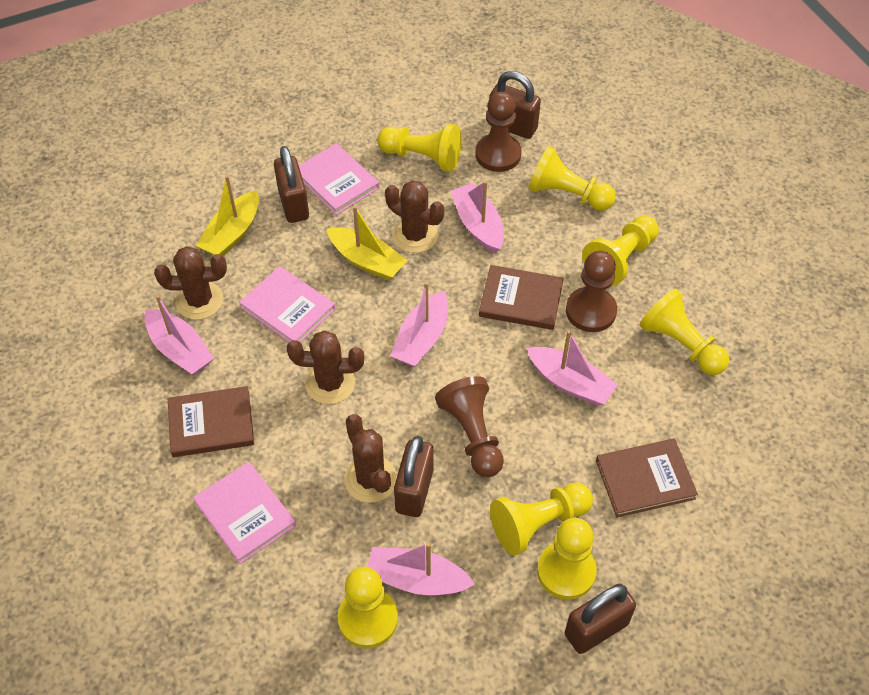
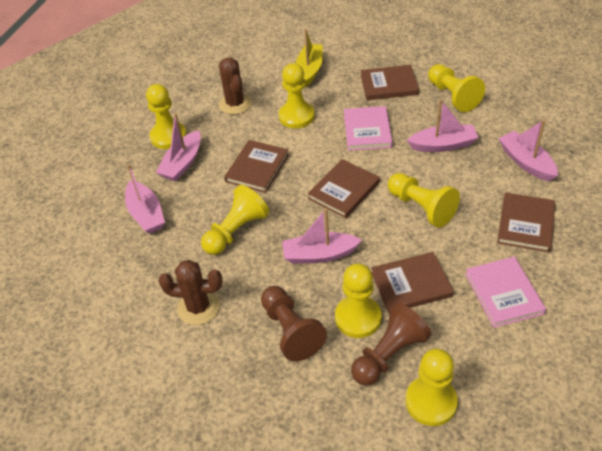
brown book: 3 -> 5
brown cactus: 4 -> 2
brown padlock: 4 -> 0
brown pawn: 3 -> 2
pink book: 3 -> 2
yellow boat: 2 -> 1

